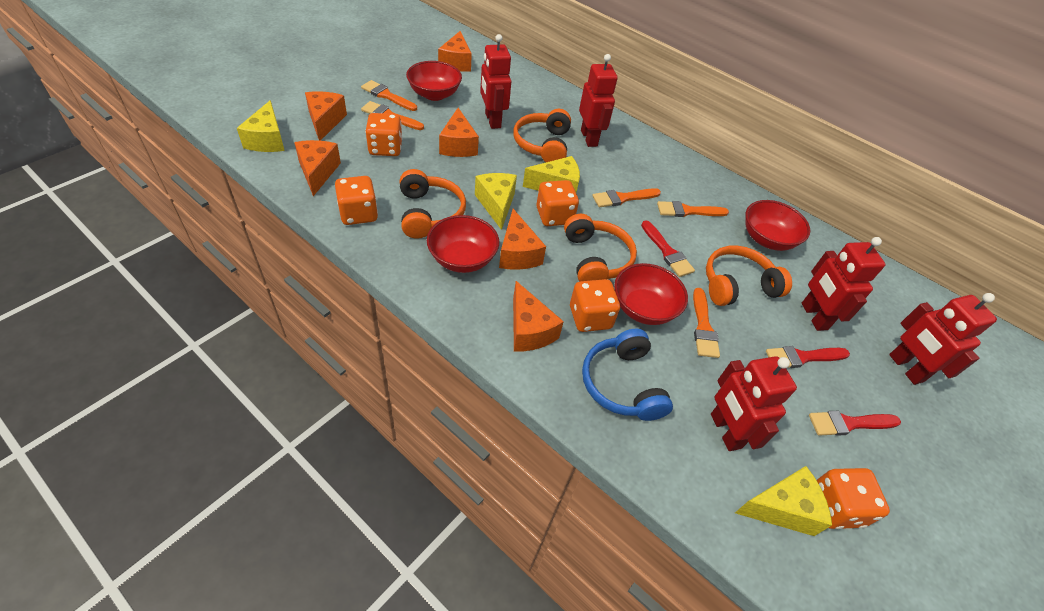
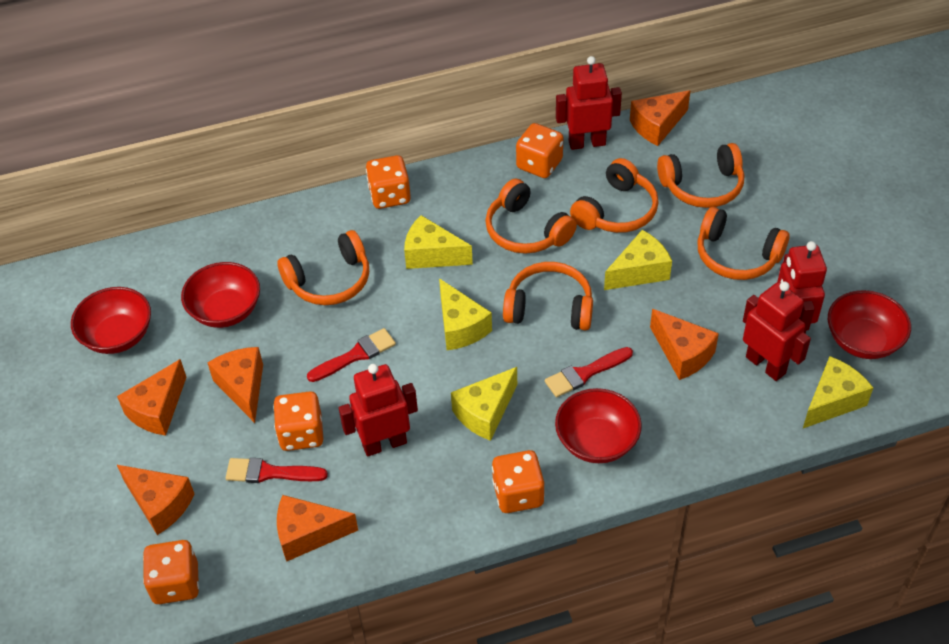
blue headphones: 1 -> 0
orange brush: 5 -> 0
orange headphones: 4 -> 6
red robot: 5 -> 4
yellow cheese: 4 -> 5

